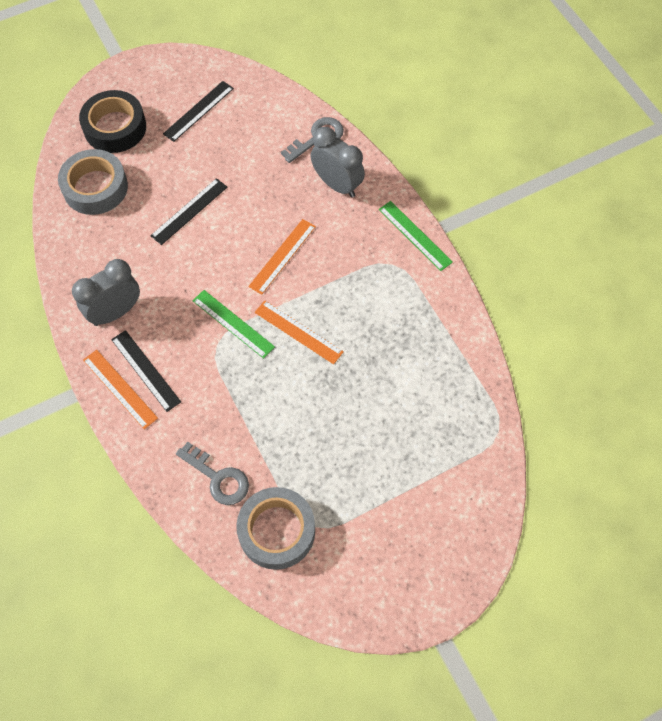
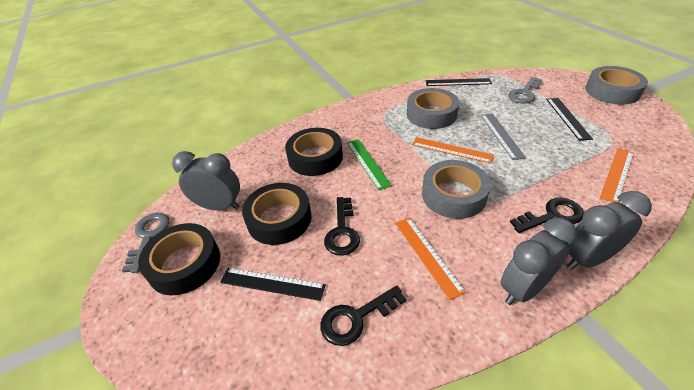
black key: 0 -> 3
black tape: 1 -> 3
green ruler: 2 -> 1
grey clock: 2 -> 3
grey ruler: 0 -> 1
grey tape: 2 -> 3

